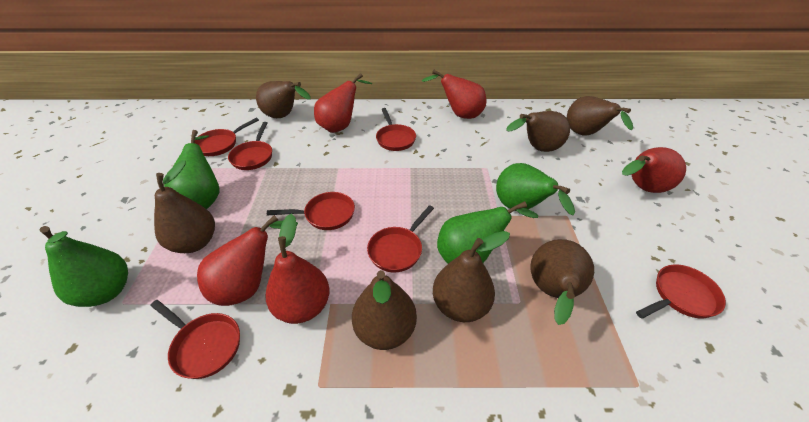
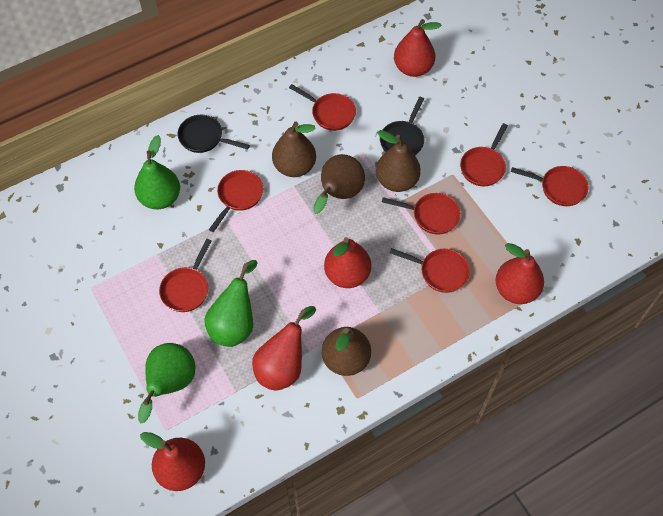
black pan: 0 -> 2
brown pear: 7 -> 4
green pear: 4 -> 3

